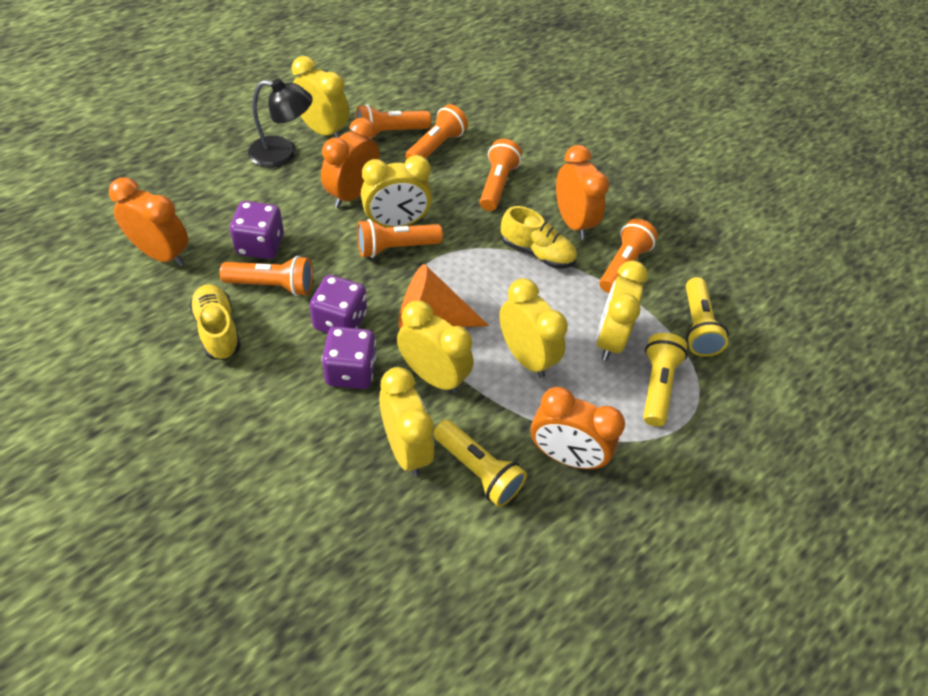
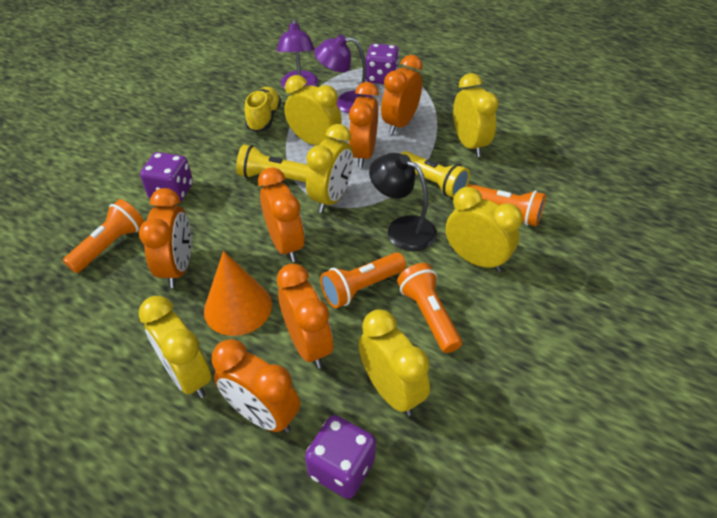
orange clock: 4 -> 6
orange flashlight: 6 -> 4
purple lamp: 0 -> 2
yellow flashlight: 3 -> 2
yellow shoe: 2 -> 1

